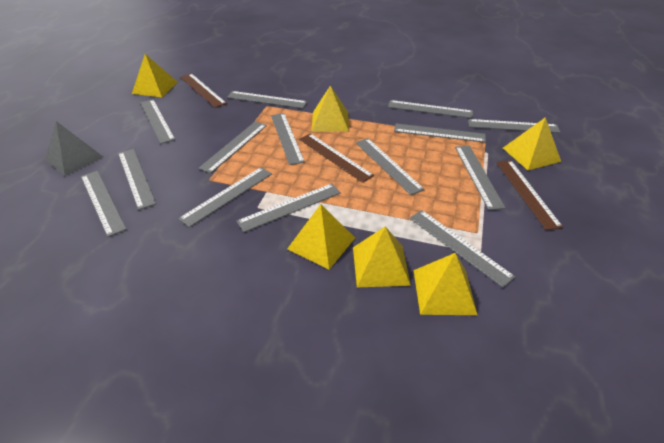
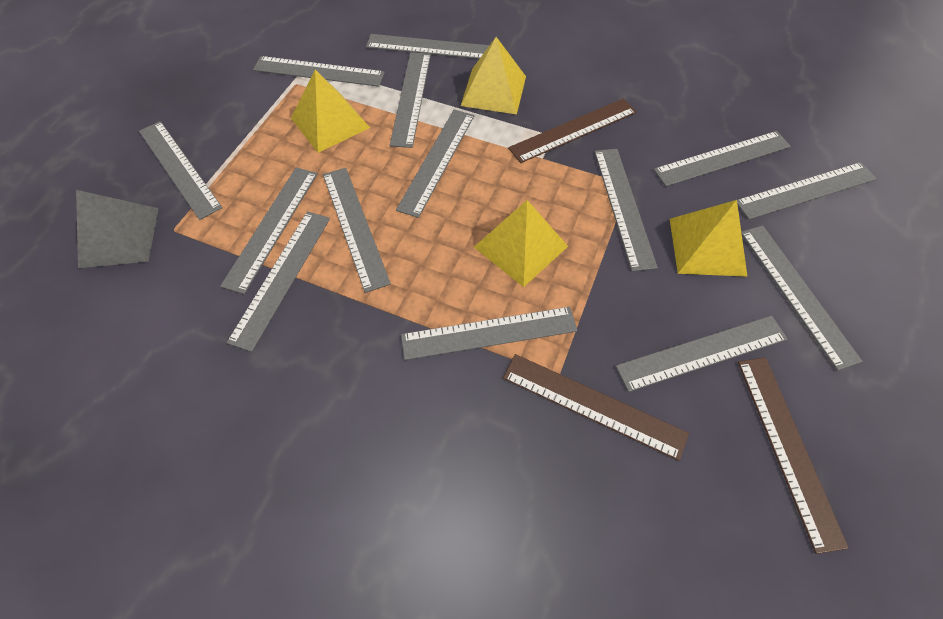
yellow pyramid: 6 -> 4

